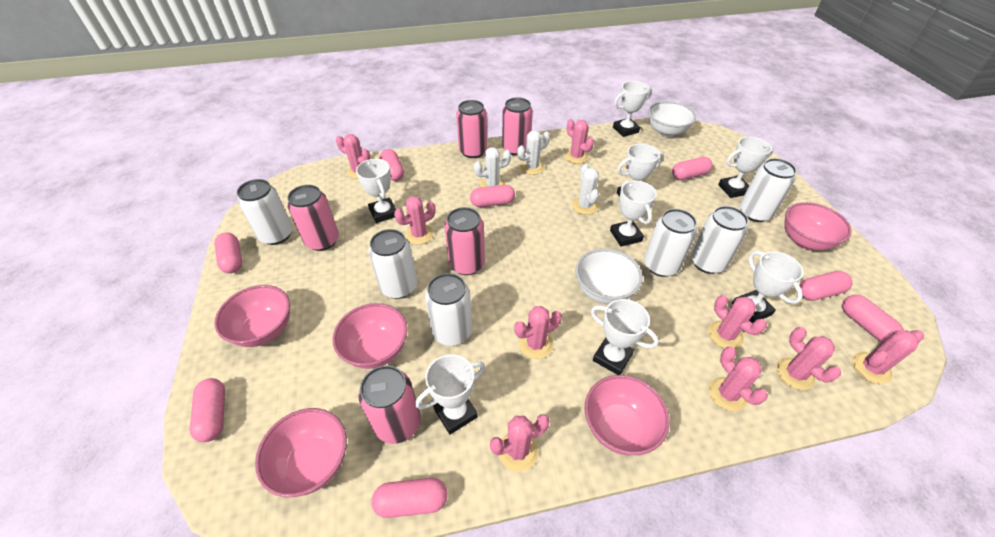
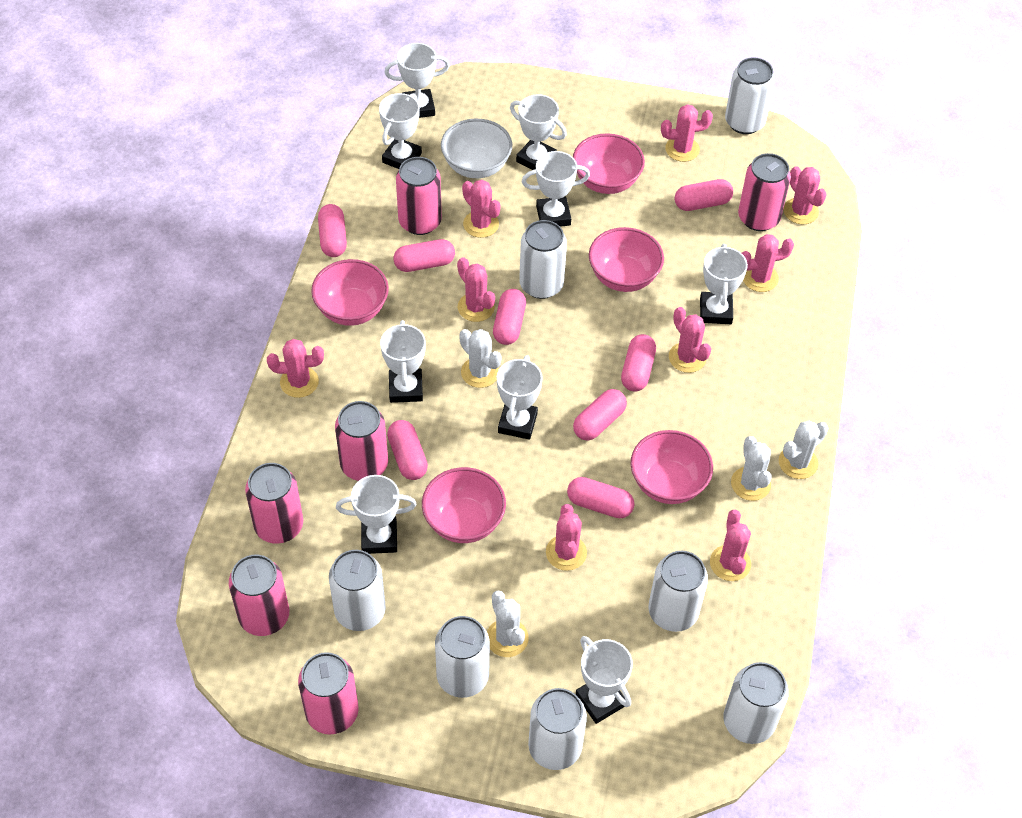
pink can: 5 -> 6
white bowl: 2 -> 1
white cactus: 3 -> 4
white can: 6 -> 7
white trophy: 8 -> 9

